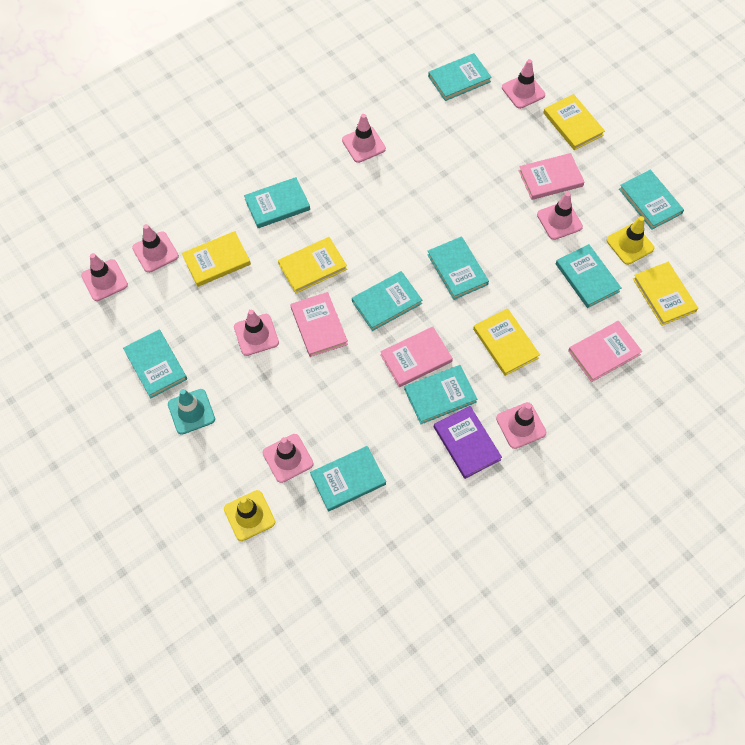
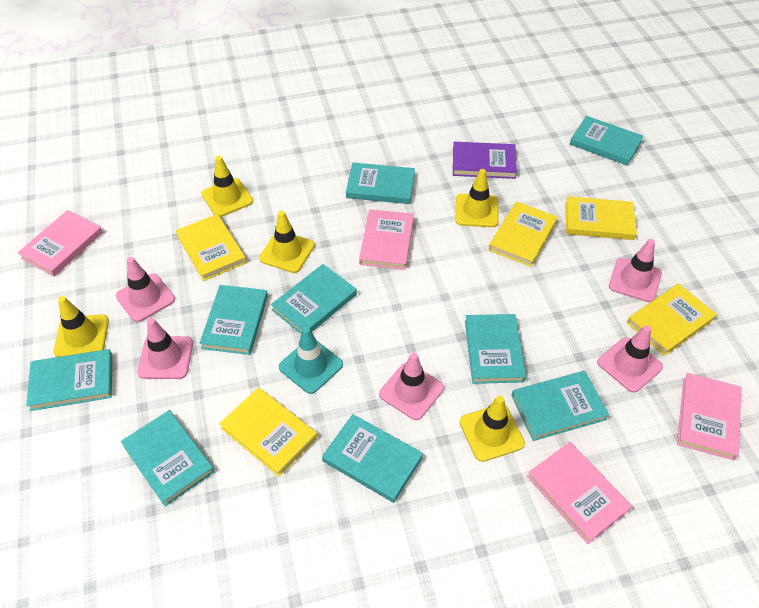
pink traffic cone: 8 -> 5
yellow traffic cone: 2 -> 5

